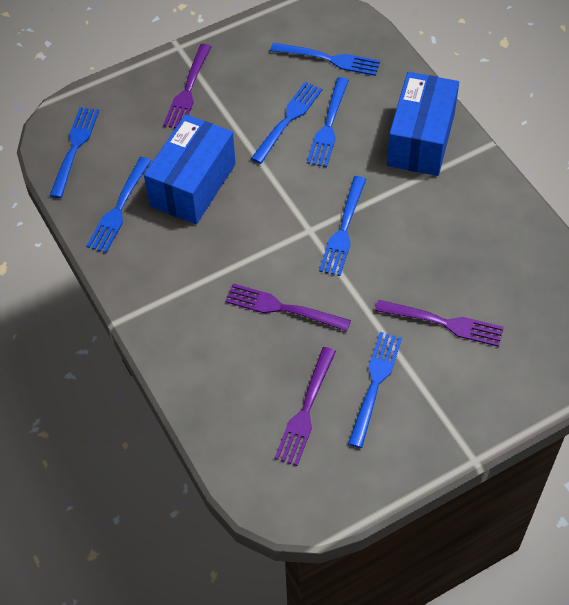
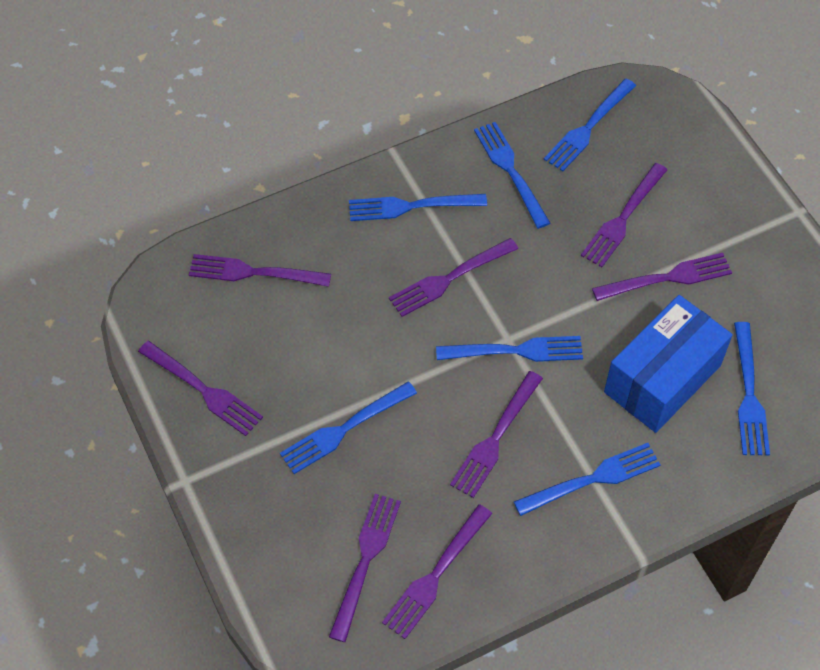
blue box: 2 -> 1
purple fork: 4 -> 8

